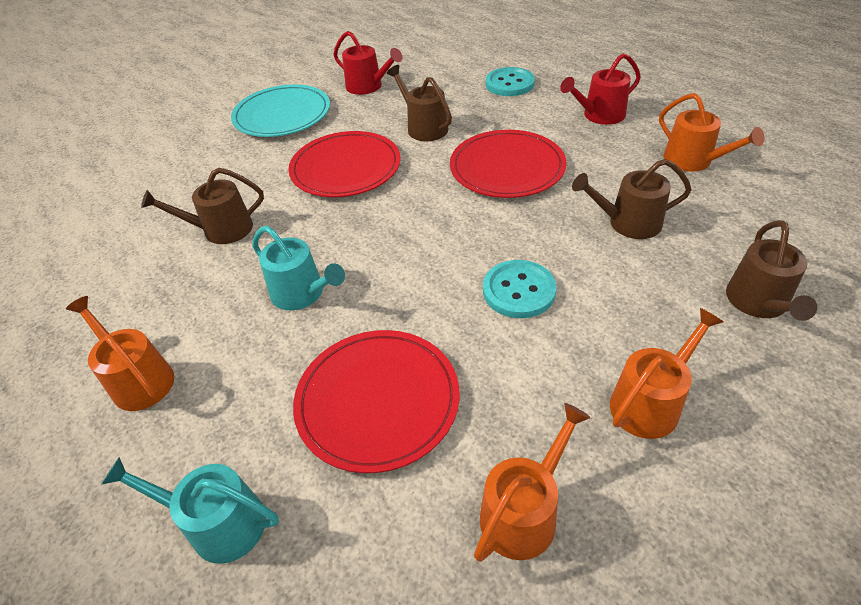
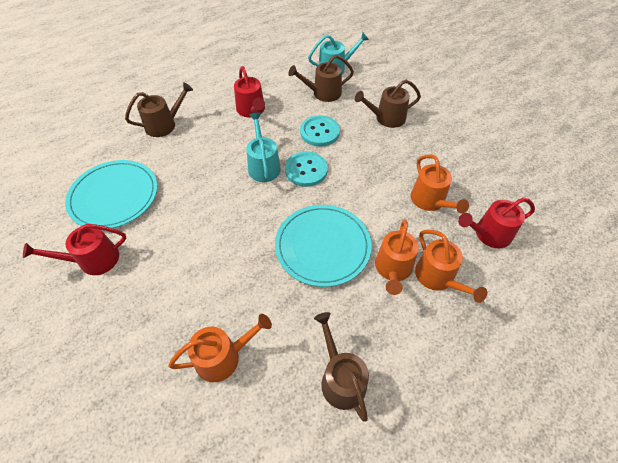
red plate: 3 -> 0
red watering can: 2 -> 3
turquoise plate: 1 -> 2

